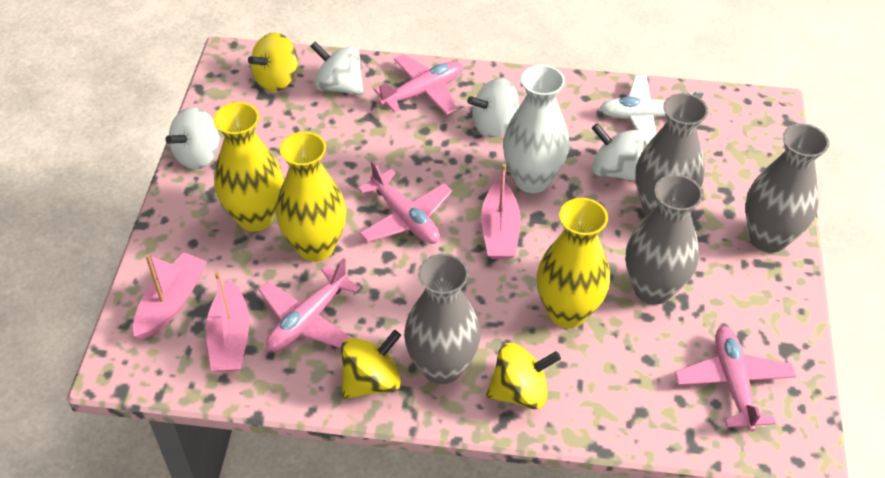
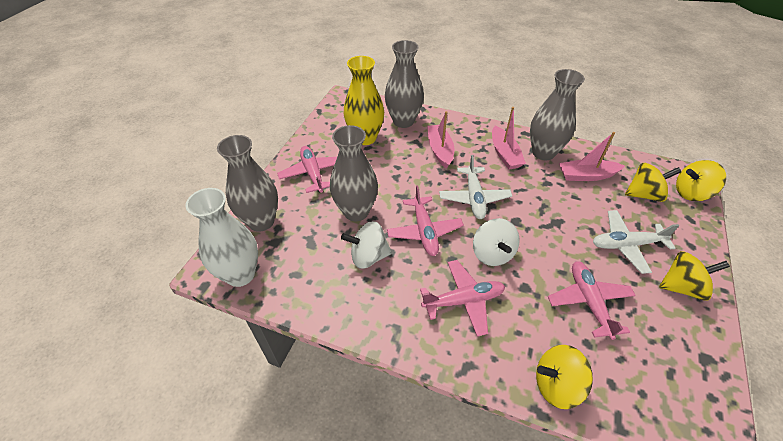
white plane: 1 -> 2
white spinning top: 4 -> 2
yellow spinning top: 3 -> 4
yellow vase: 3 -> 1

